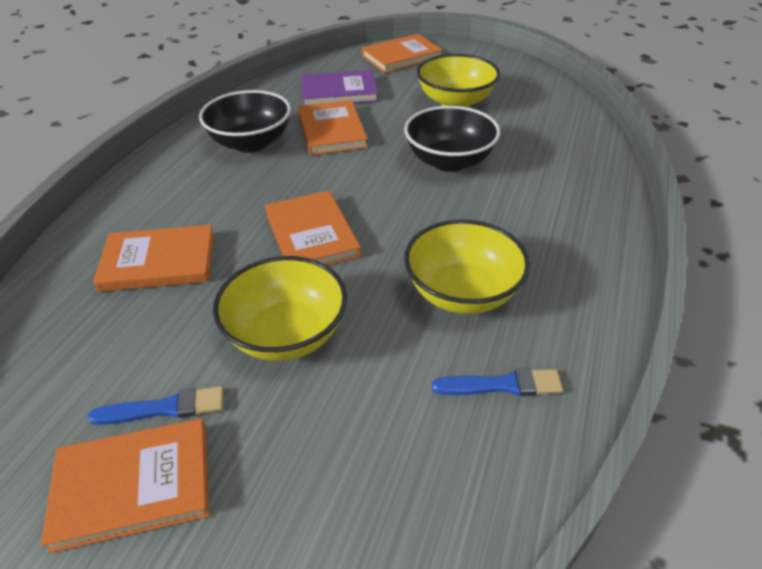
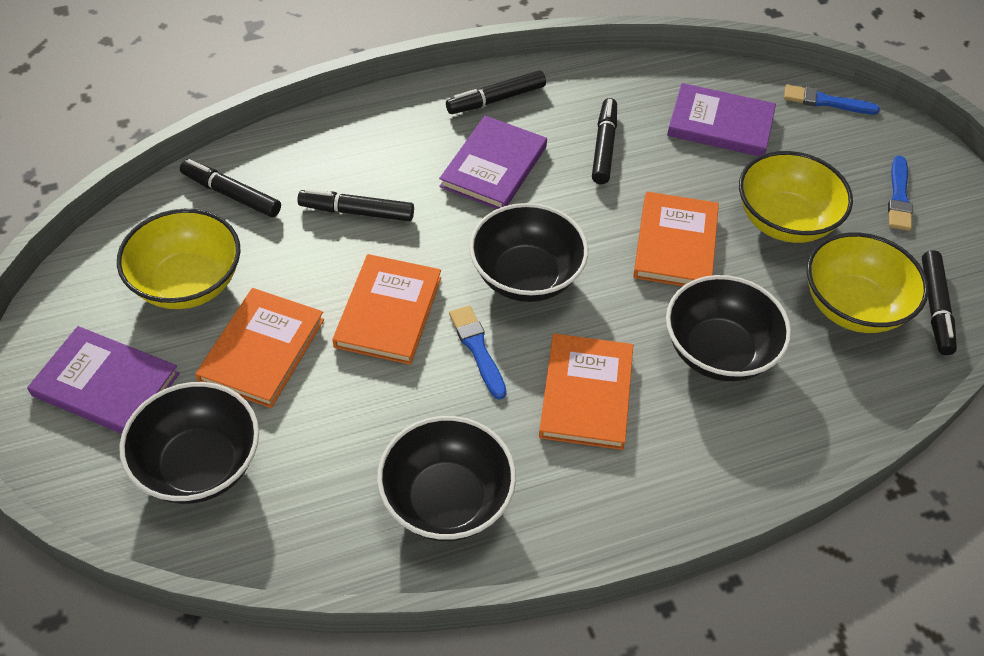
black bowl: 2 -> 4
black marker: 0 -> 5
blue brush: 2 -> 3
orange book: 5 -> 4
purple book: 1 -> 3

